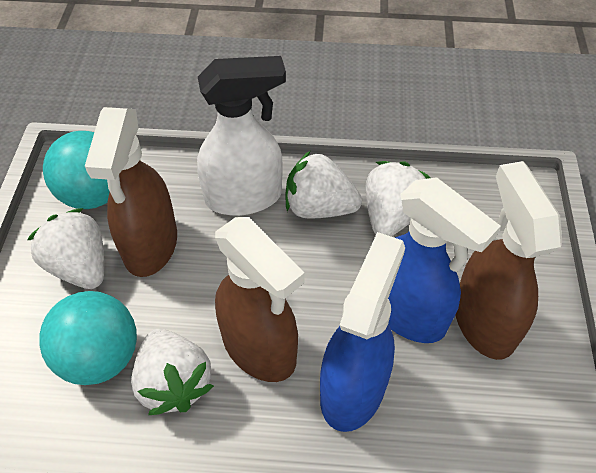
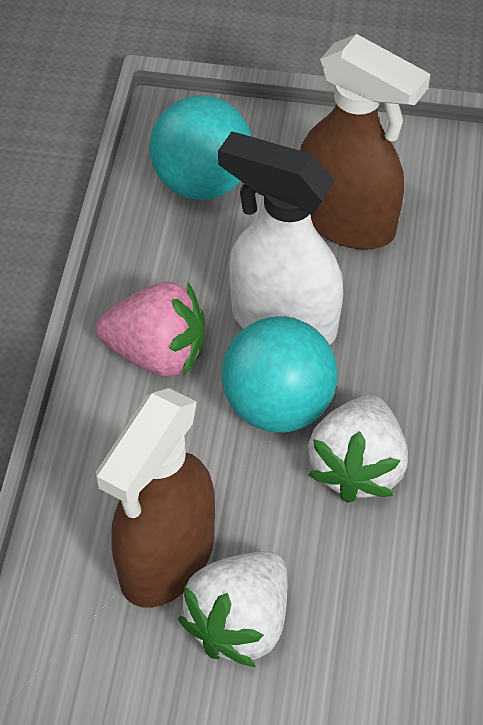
blue spray bottle: 2 -> 0
brown spray bottle: 3 -> 2
pink strawberry: 0 -> 1
white strawberry: 4 -> 2

